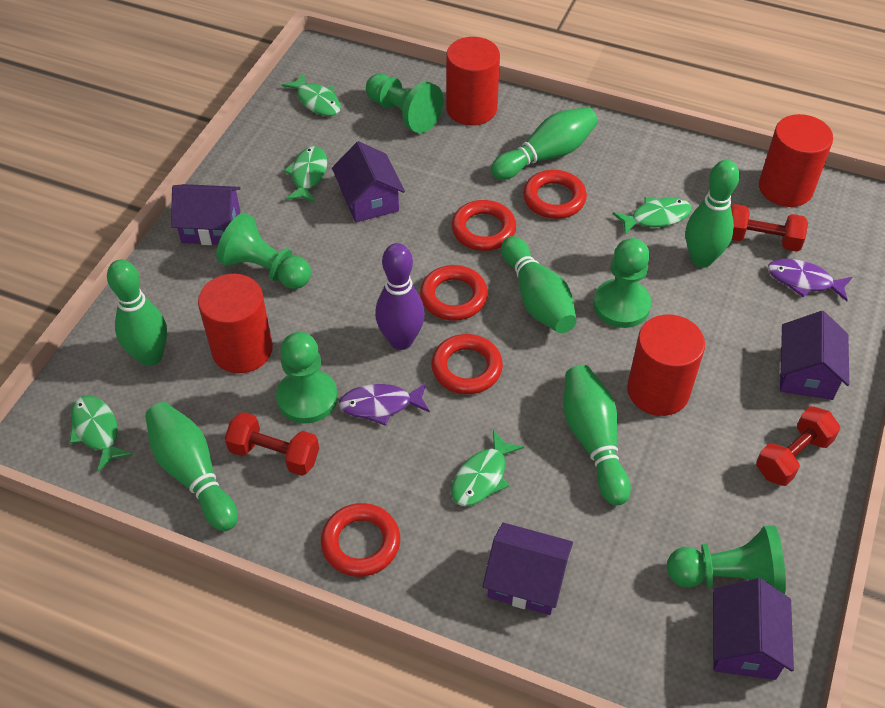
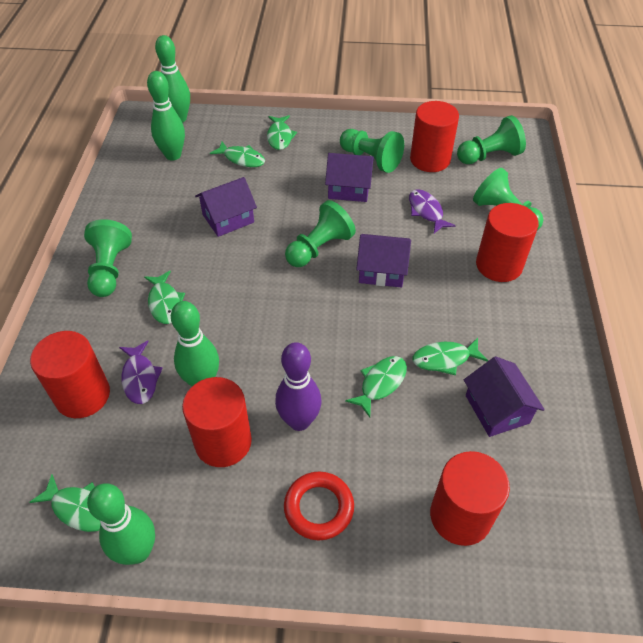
green bowling pin: 6 -> 4
green fish: 5 -> 6
purple house: 5 -> 4
red cylinder: 4 -> 5
red dumbbell: 3 -> 0
red ring: 5 -> 1

